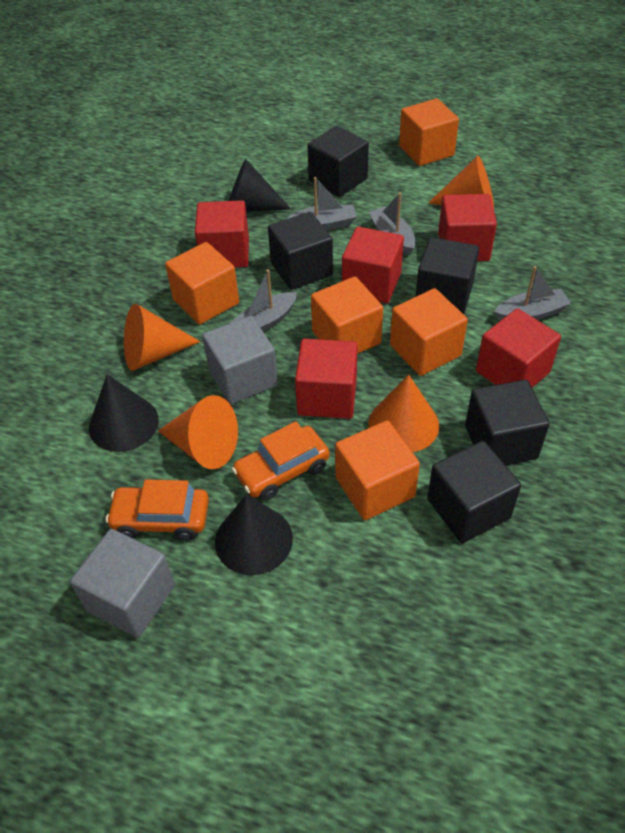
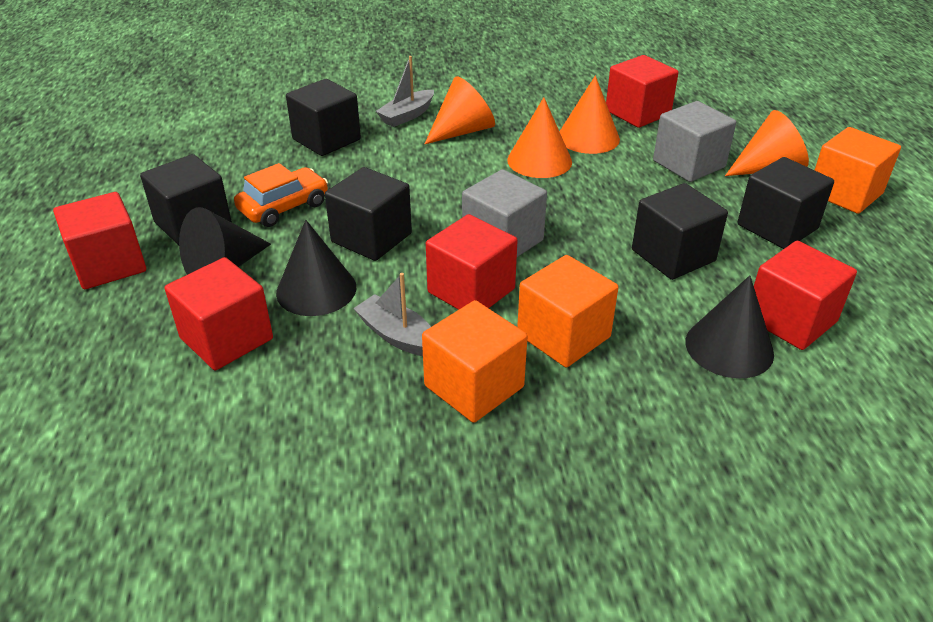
grey boat: 4 -> 2
orange car: 2 -> 1
orange cube: 5 -> 3

